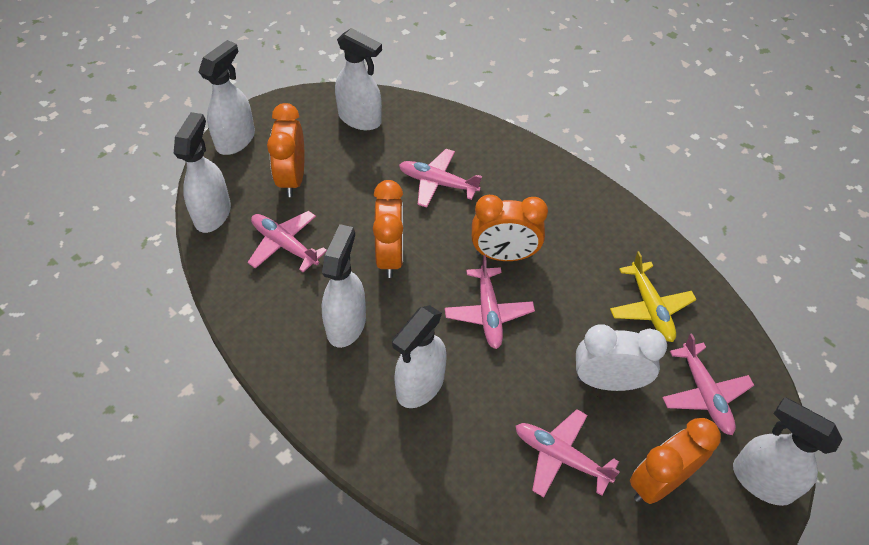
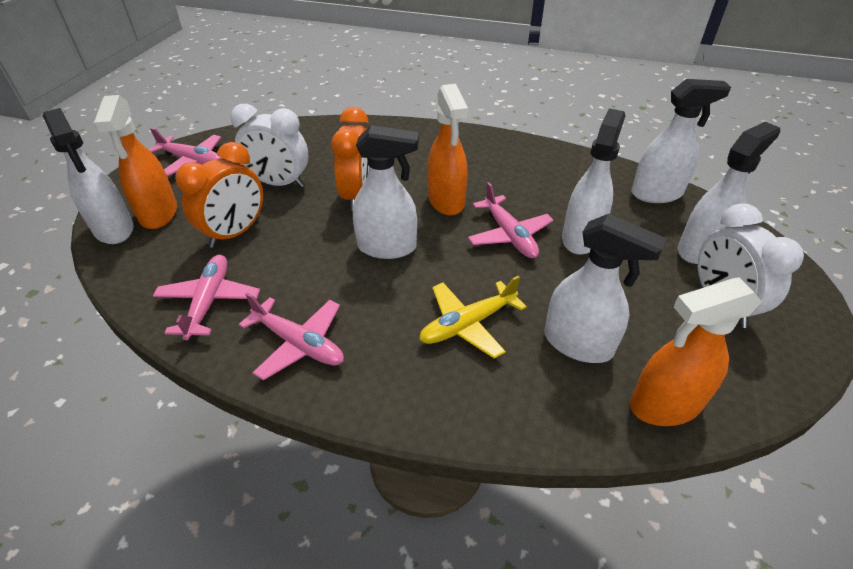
orange clock: 4 -> 2
orange spray bottle: 0 -> 3
pink plane: 5 -> 4
white clock: 1 -> 2

